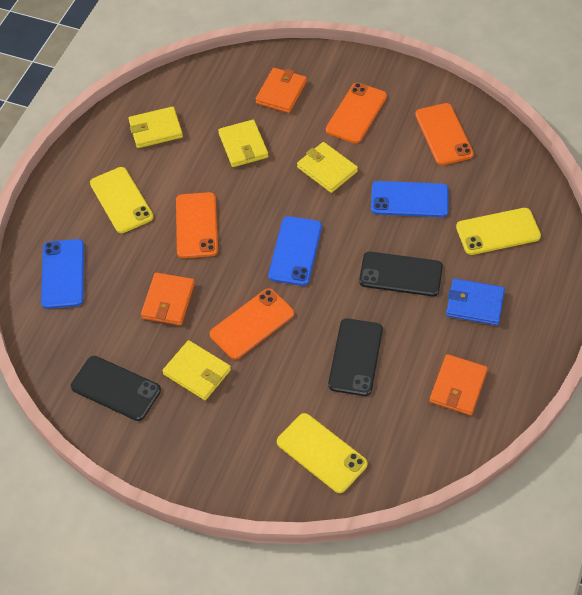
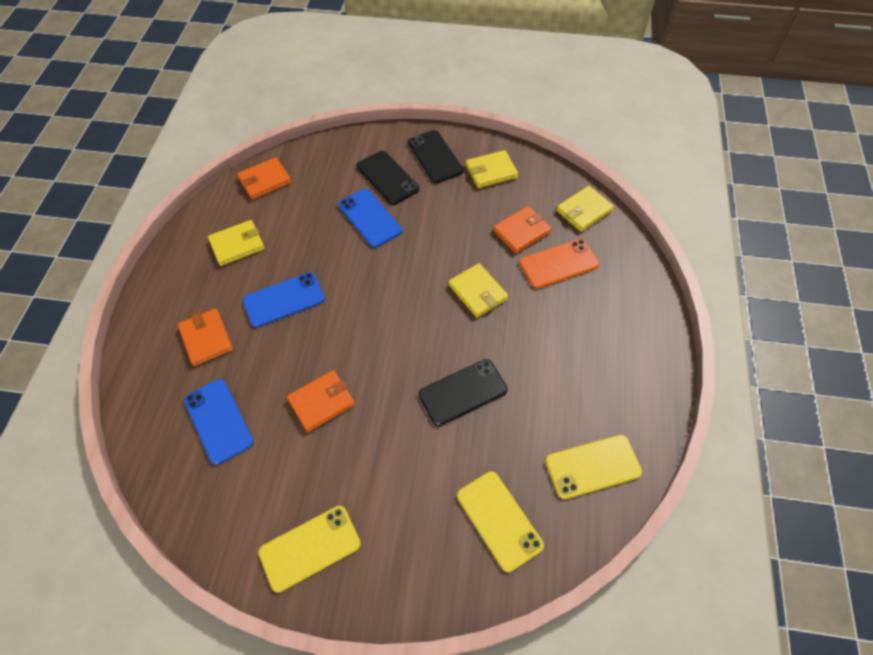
blue wallet: 1 -> 0
orange phone: 4 -> 1
orange wallet: 3 -> 4

